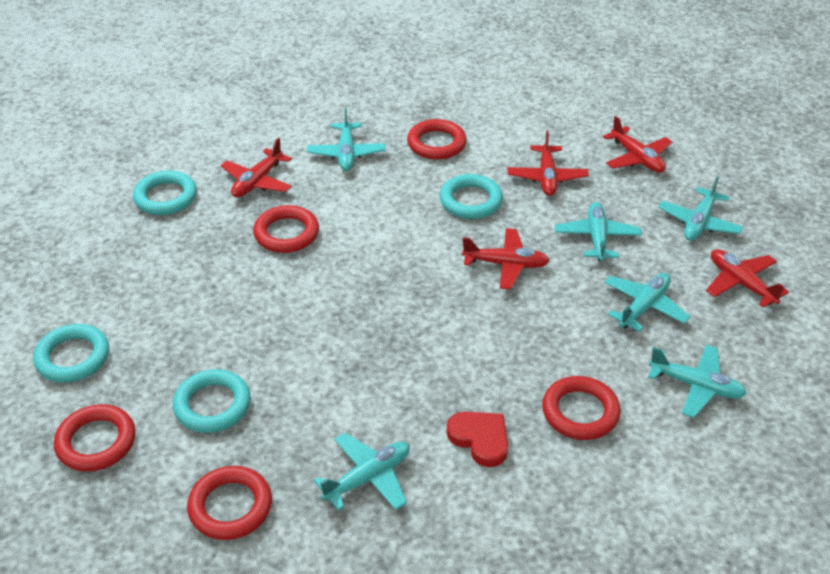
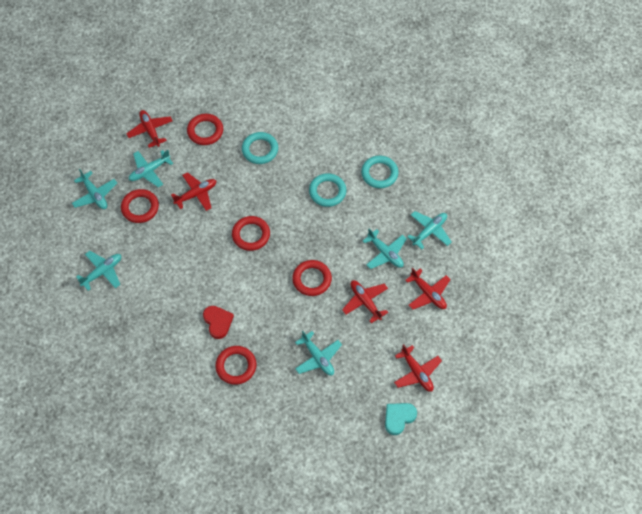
turquoise heart: 0 -> 1
turquoise ring: 4 -> 3

